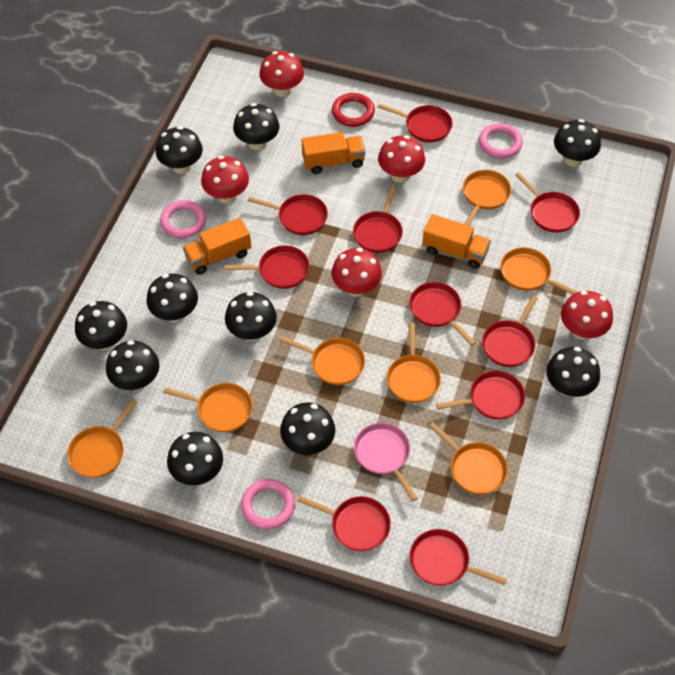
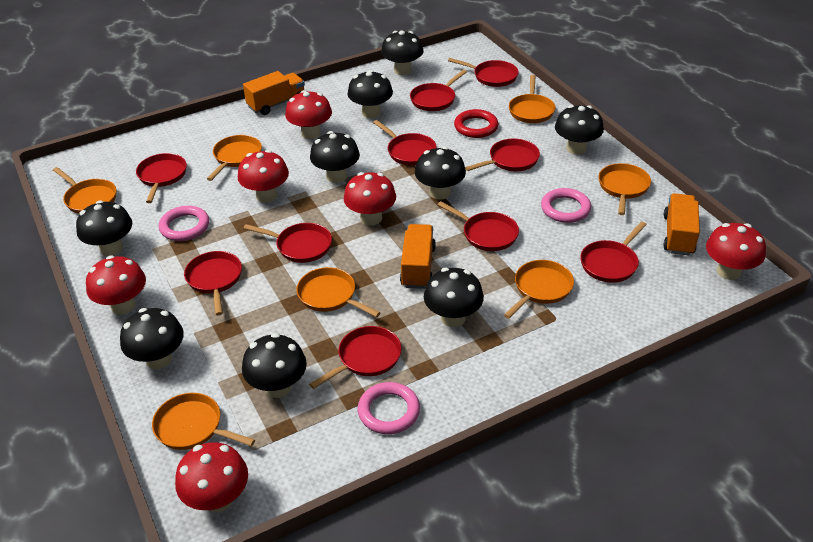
black mushroom: 10 -> 9
pink pan: 1 -> 0
red mushroom: 5 -> 6

